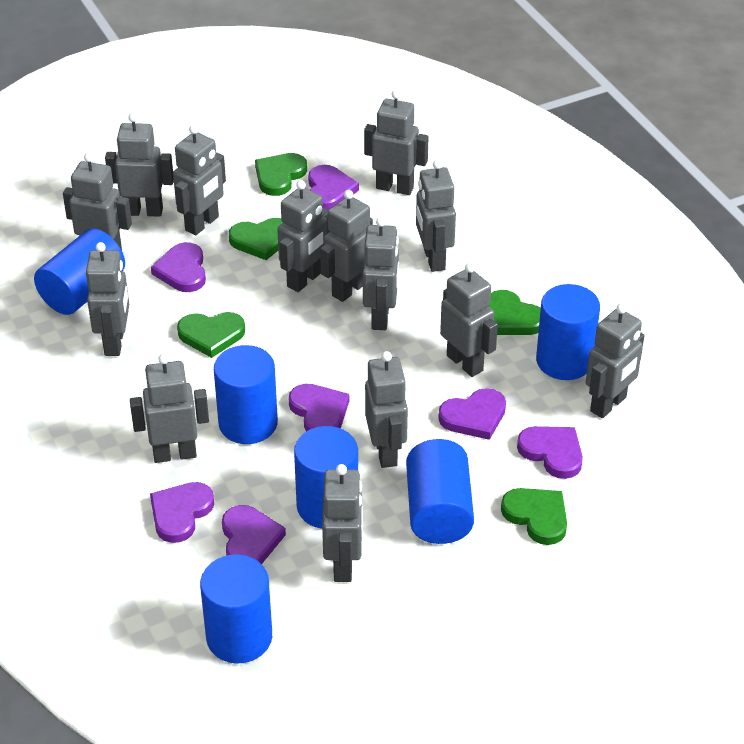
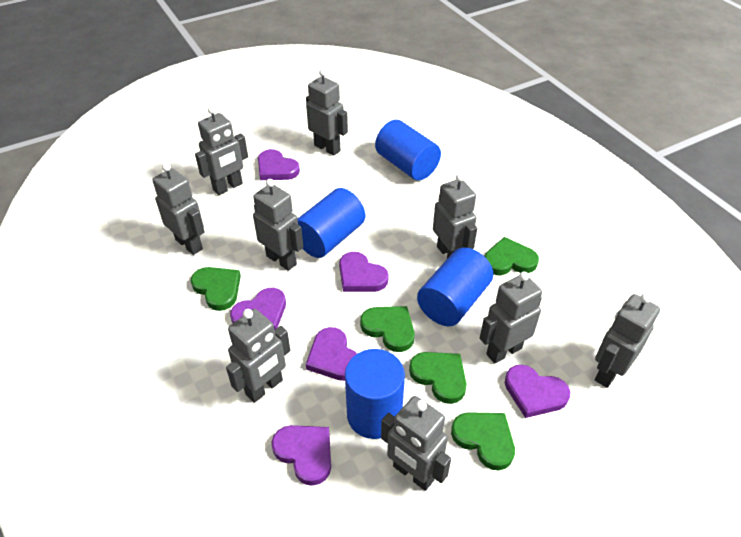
blue cylinder: 6 -> 4
grey robot: 14 -> 9
purple heart: 7 -> 6

